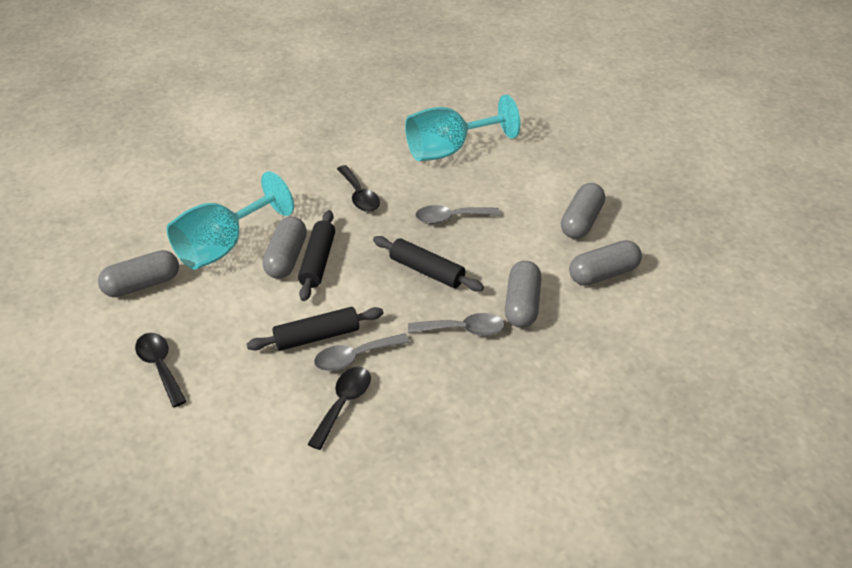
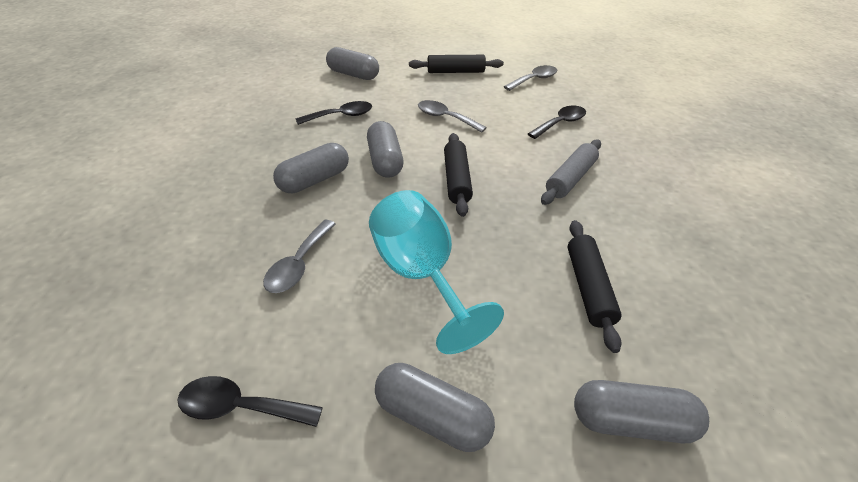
grey rolling pin: 0 -> 1
turquoise goblet: 2 -> 1

